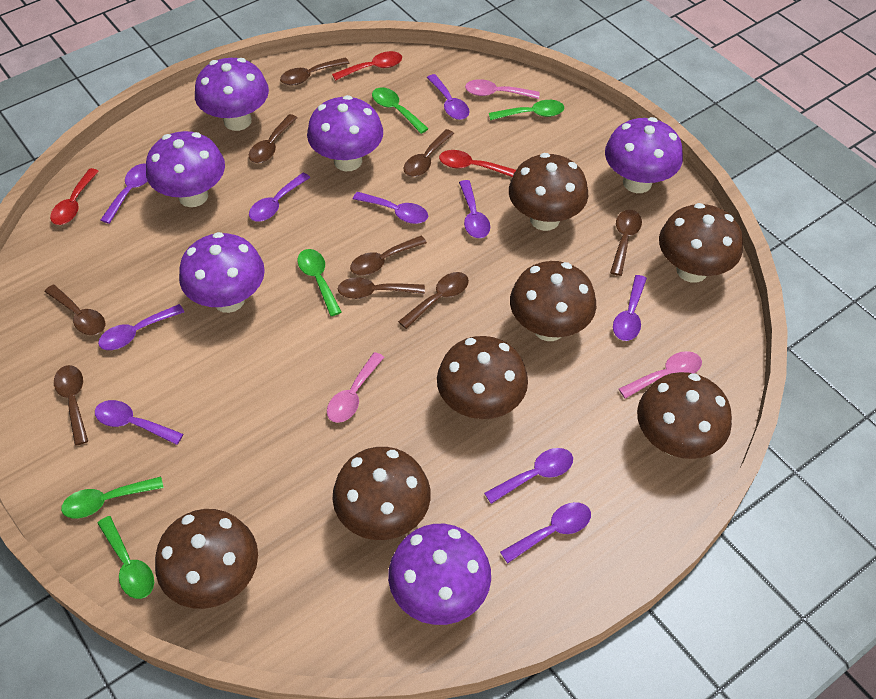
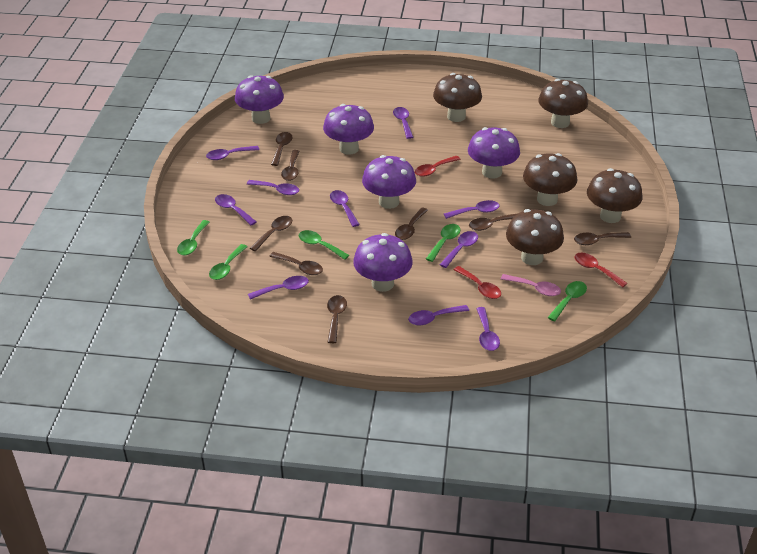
brown mushroom: 7 -> 5
brown spoon: 9 -> 8
pink spoon: 3 -> 1
purple mushroom: 6 -> 5

